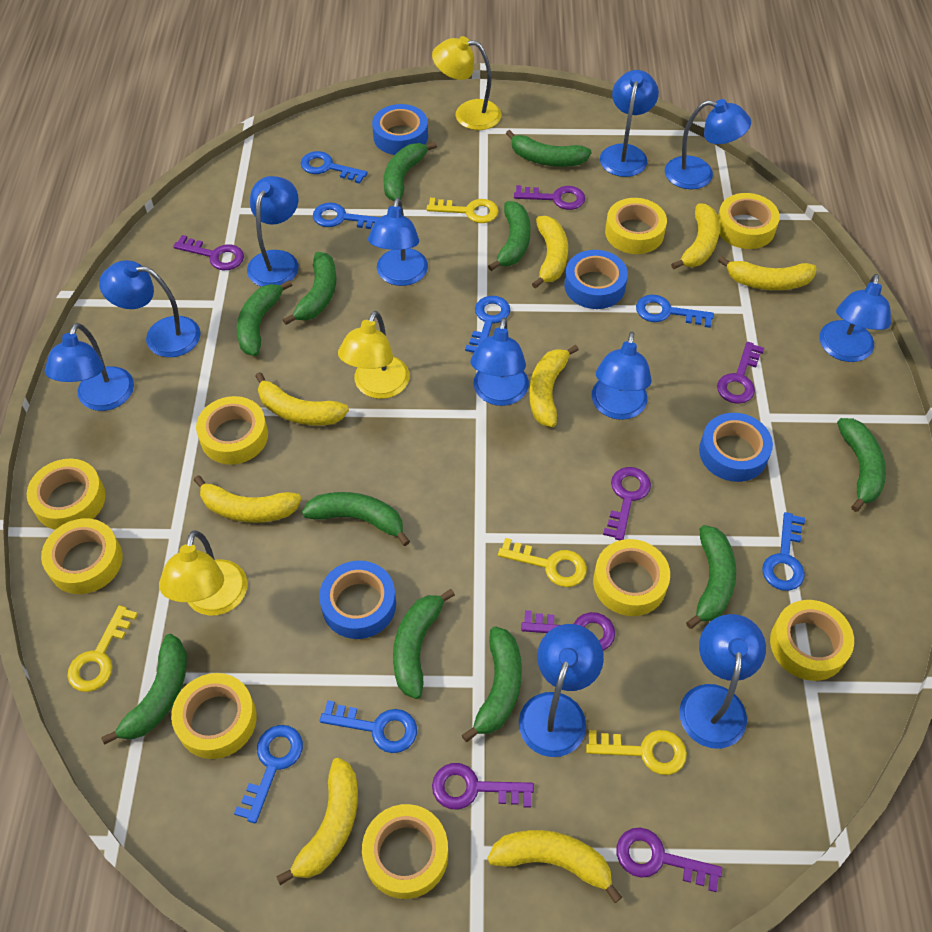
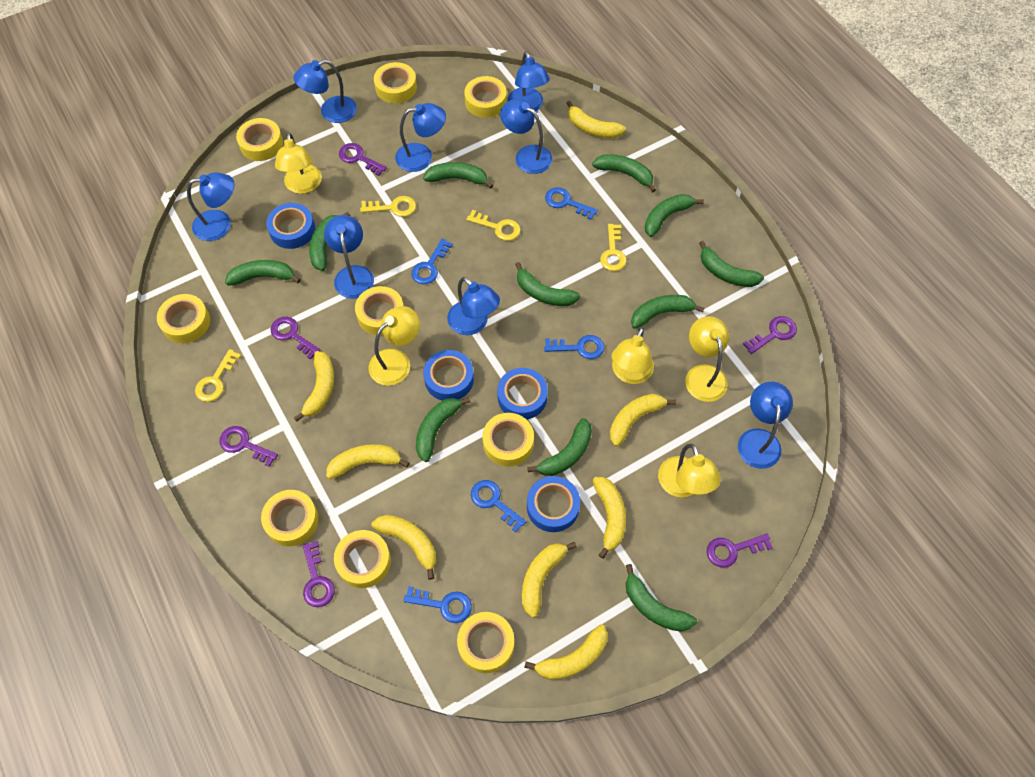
blue key: 7 -> 5
blue lamp: 11 -> 8
purple key: 7 -> 6
yellow lamp: 3 -> 5

